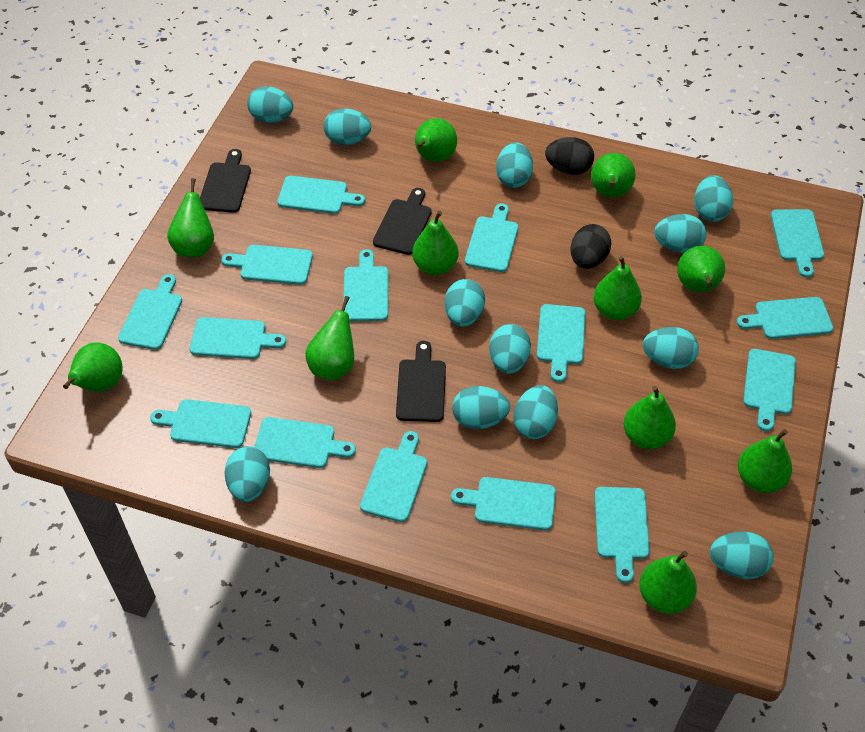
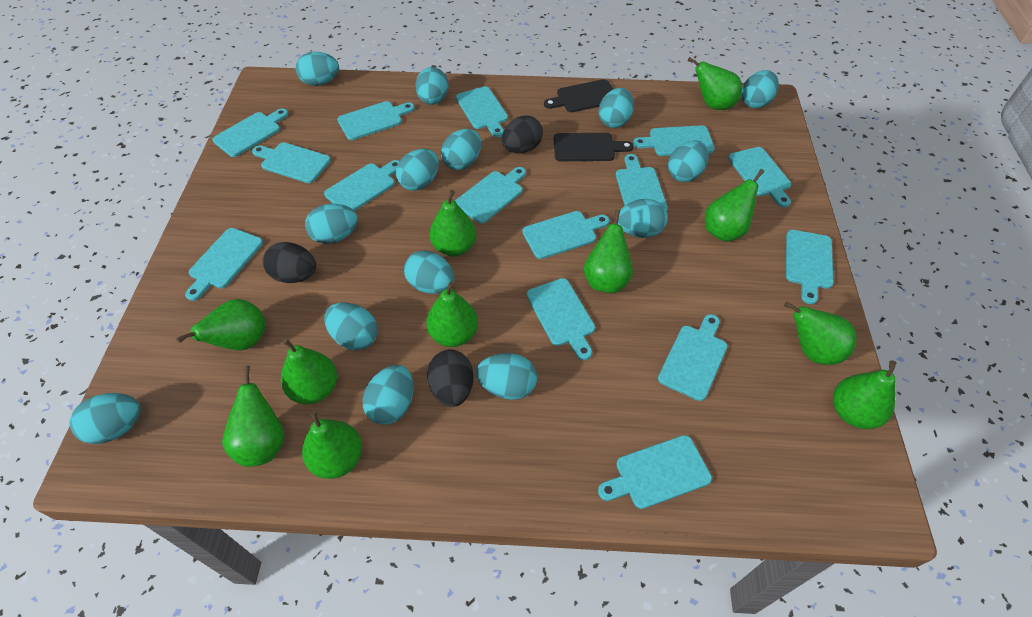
black cutting board: 3 -> 2
black egg: 2 -> 3
turquoise egg: 12 -> 14

